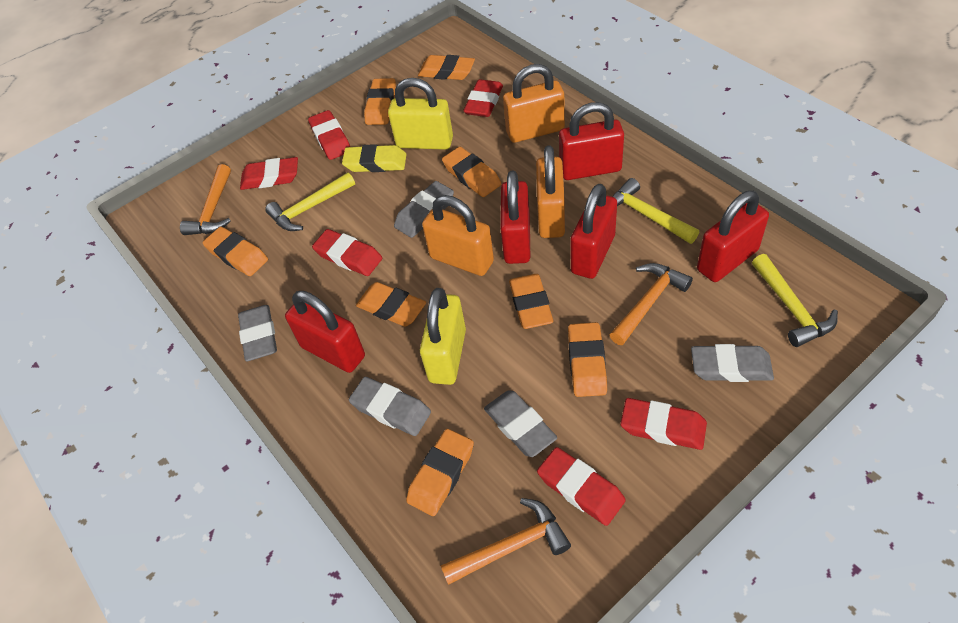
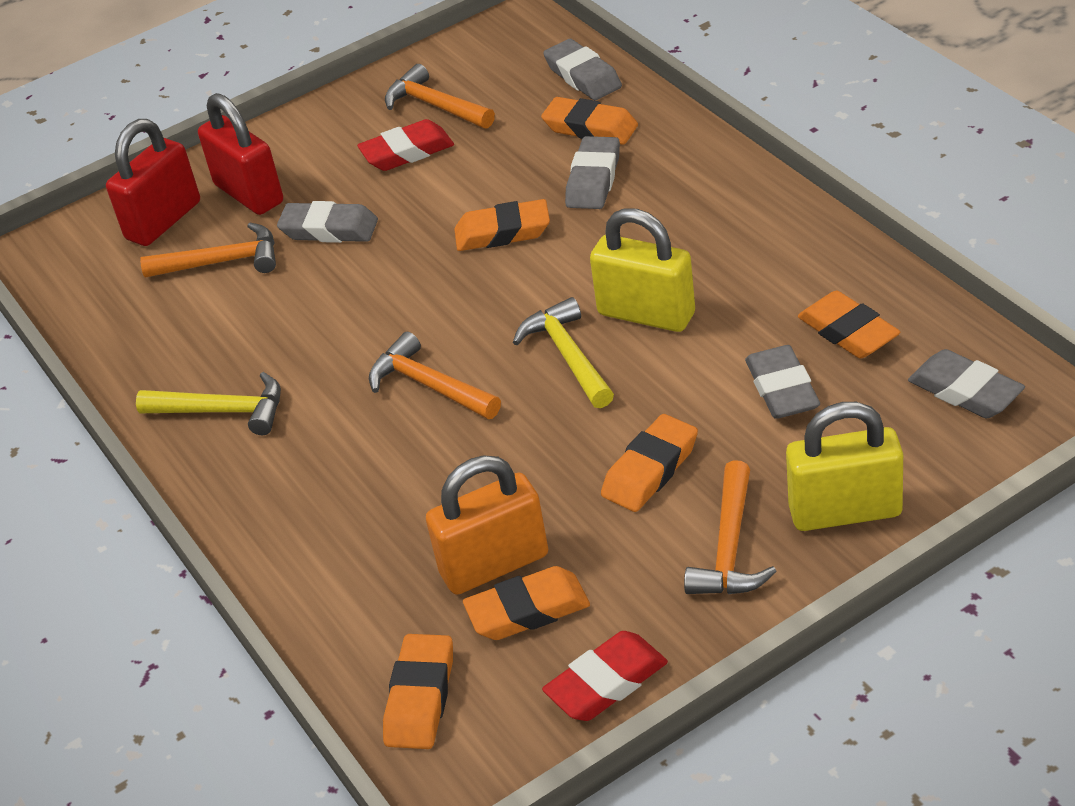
orange eraser: 8 -> 6
orange hammer: 3 -> 4
orange padlock: 3 -> 1
red eraser: 6 -> 2
red padlock: 5 -> 2
yellow eraser: 1 -> 0
yellow hammer: 3 -> 2

